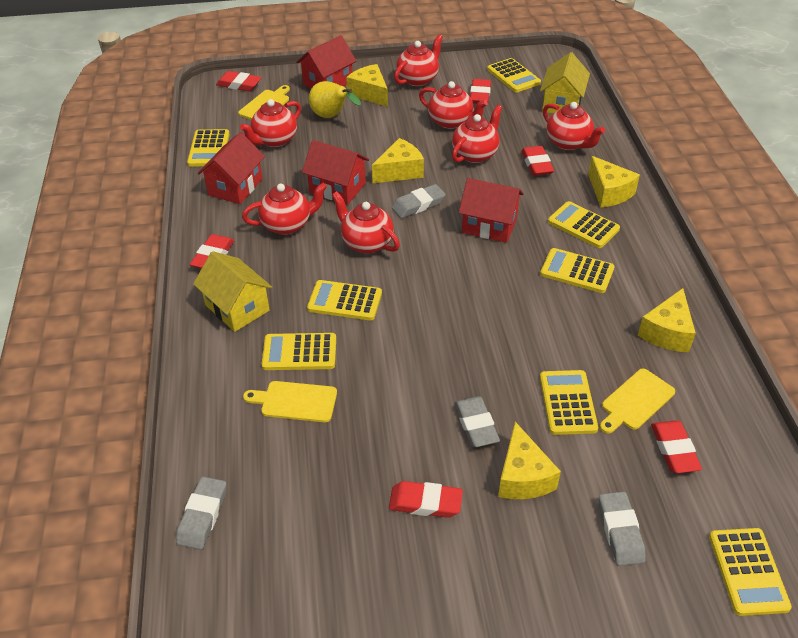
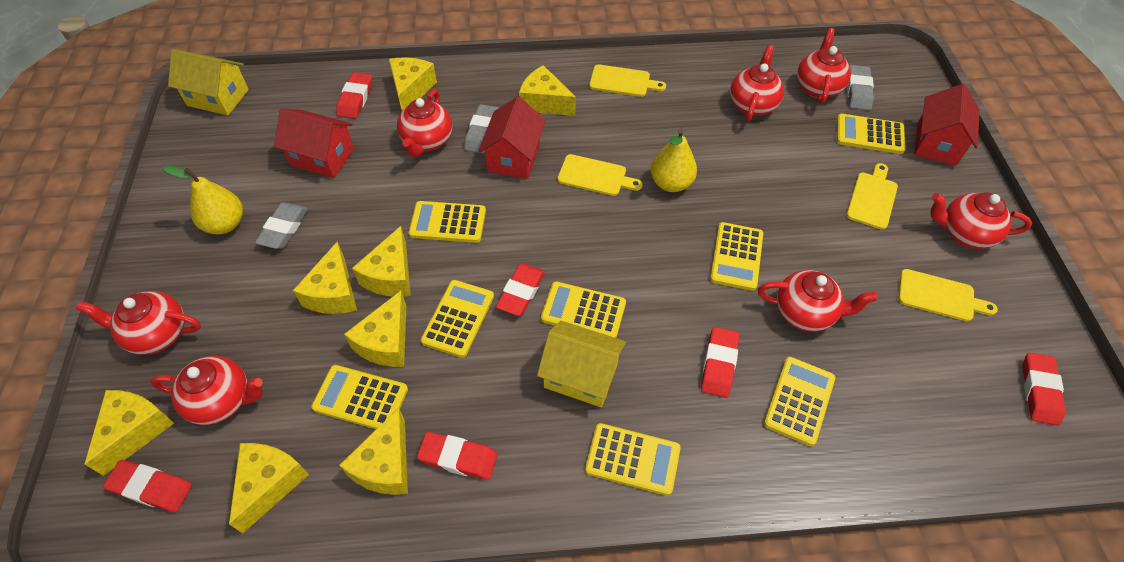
grey eraser: 4 -> 3
red house: 4 -> 3
yellow cheese: 5 -> 8
yellow cutting board: 3 -> 4
yellow pear: 1 -> 2

